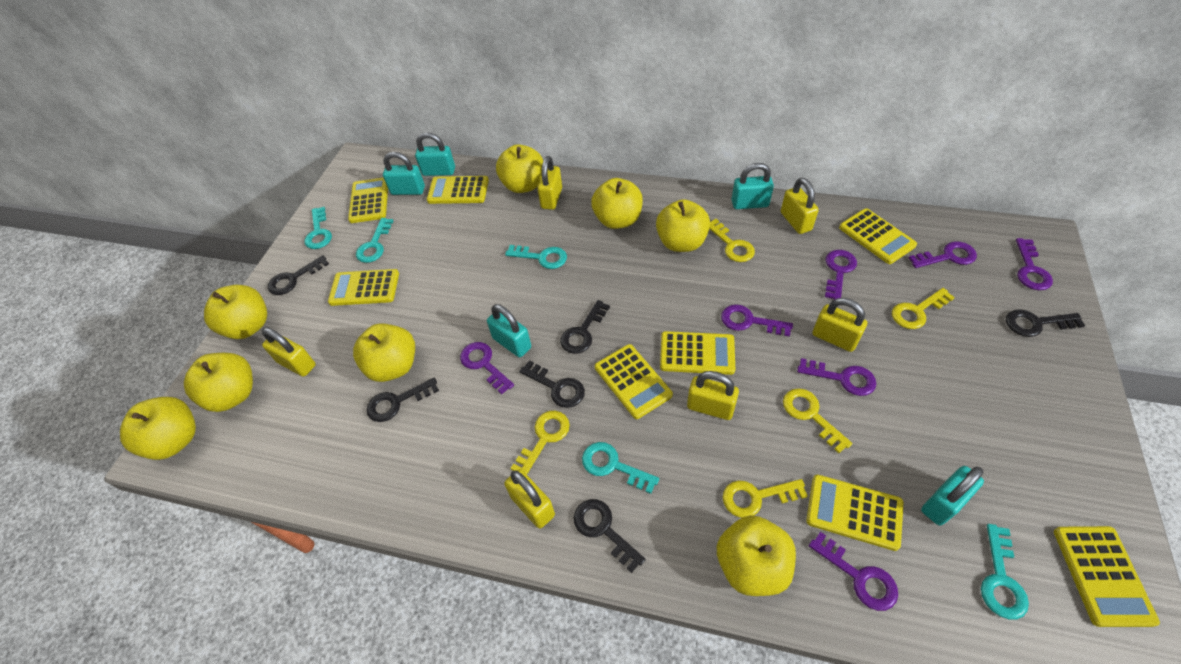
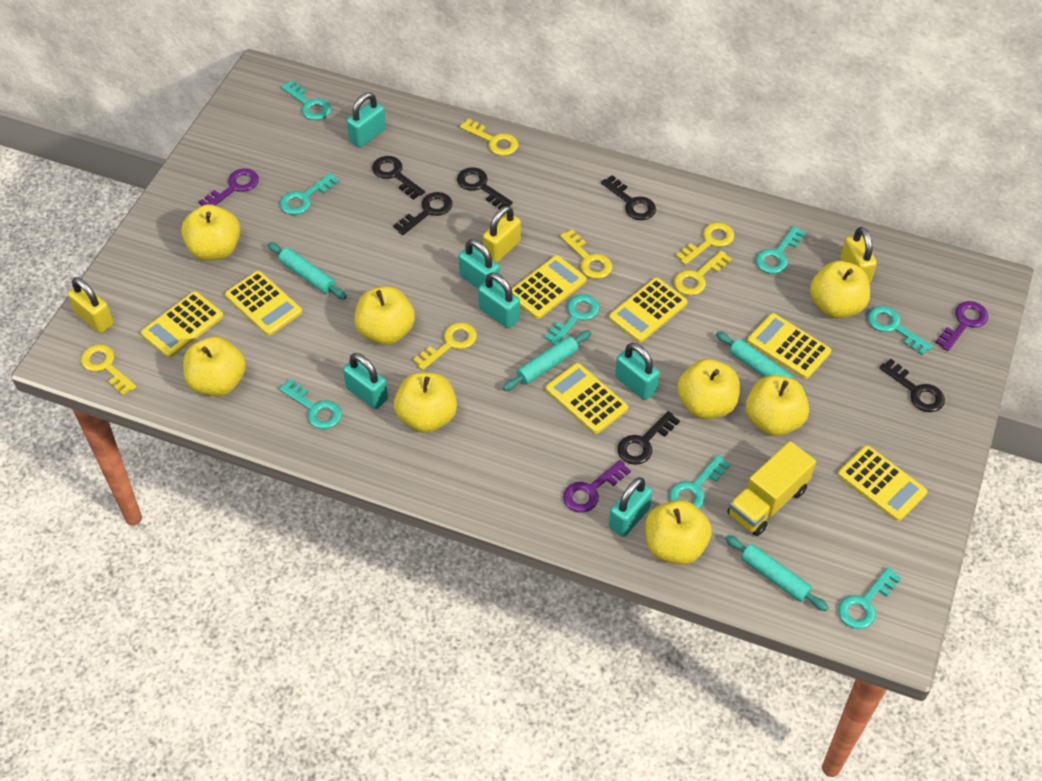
purple key: 7 -> 3
turquoise key: 5 -> 8
turquoise padlock: 5 -> 6
turquoise rolling pin: 0 -> 4
yellow calculator: 8 -> 7
yellow key: 5 -> 6
yellow padlock: 6 -> 3
yellow truck: 0 -> 1

